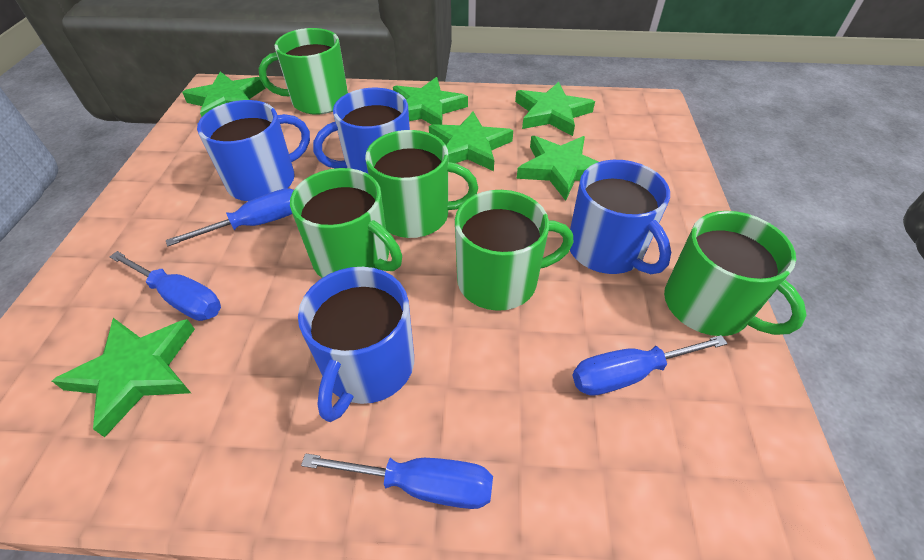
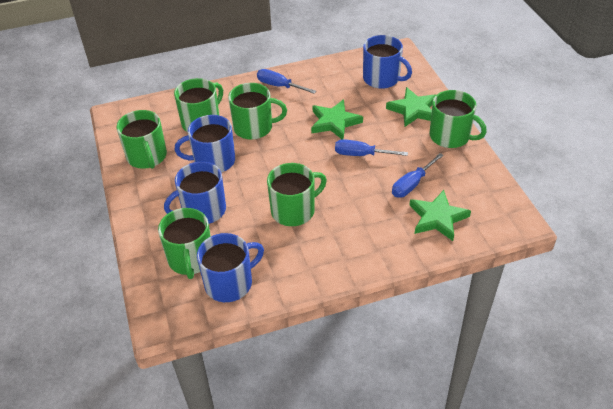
blue screwdriver: 4 -> 3
green mug: 5 -> 6
green star: 6 -> 3

